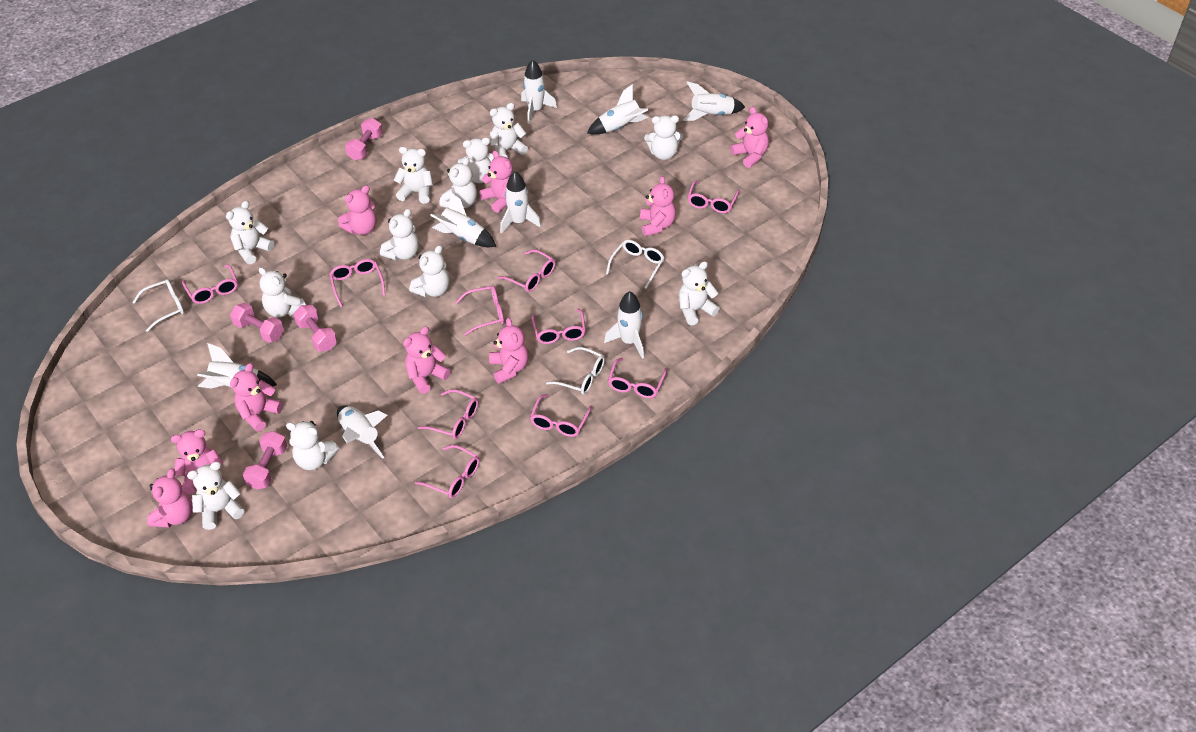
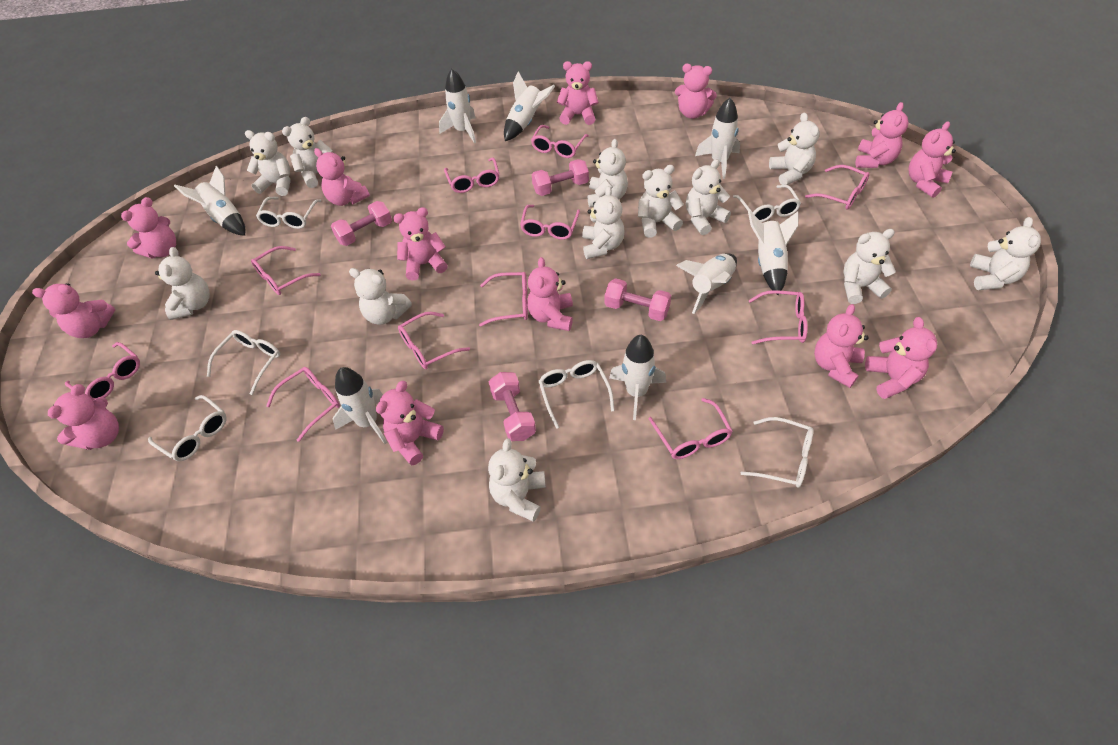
pink glasses: 10 -> 11
pink teddy bear: 9 -> 13
white glasses: 3 -> 6

